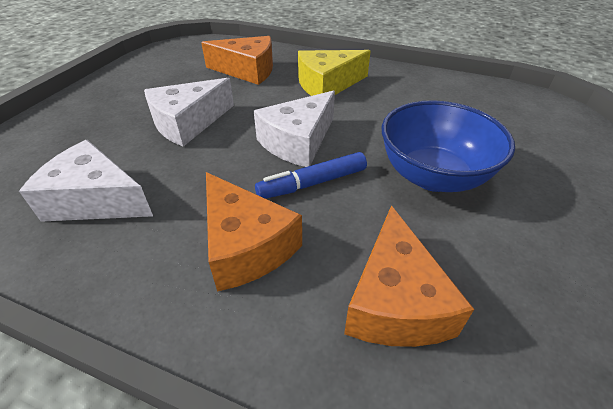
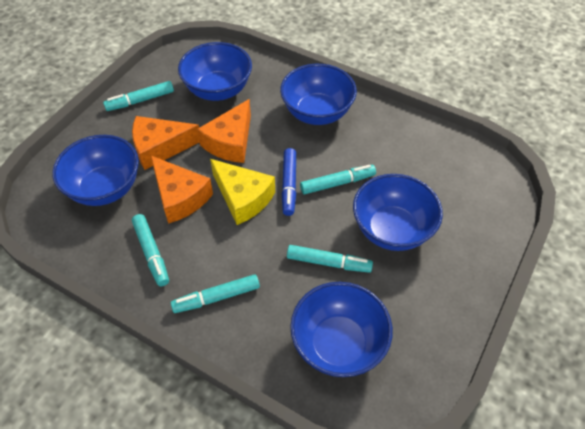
blue bowl: 1 -> 5
turquoise marker: 0 -> 5
white cheese: 3 -> 0

